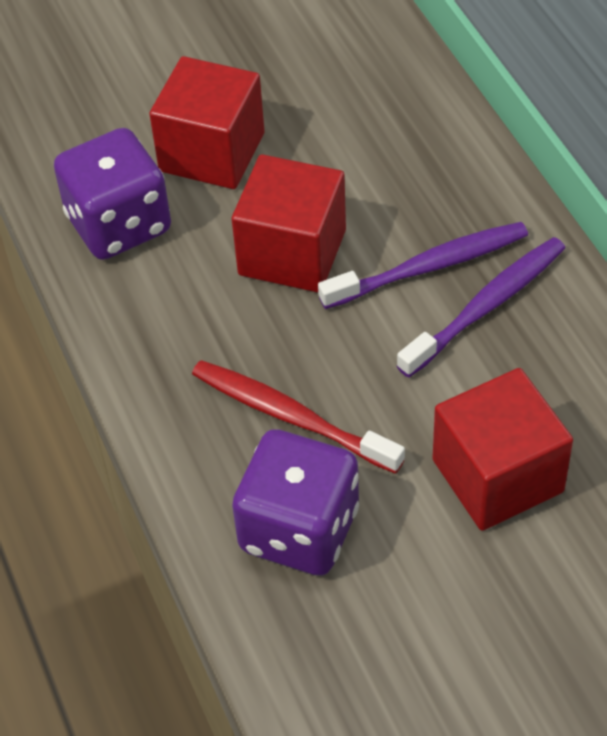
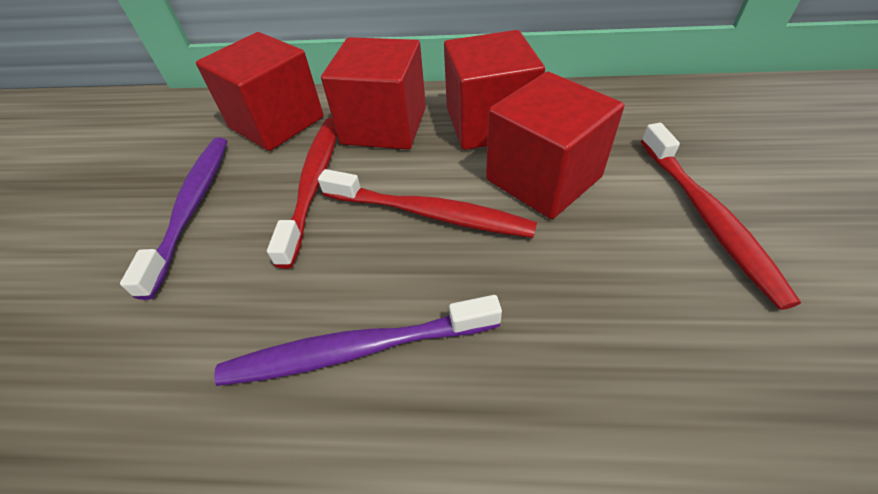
purple dice: 2 -> 0
red cube: 3 -> 4
red toothbrush: 1 -> 3

